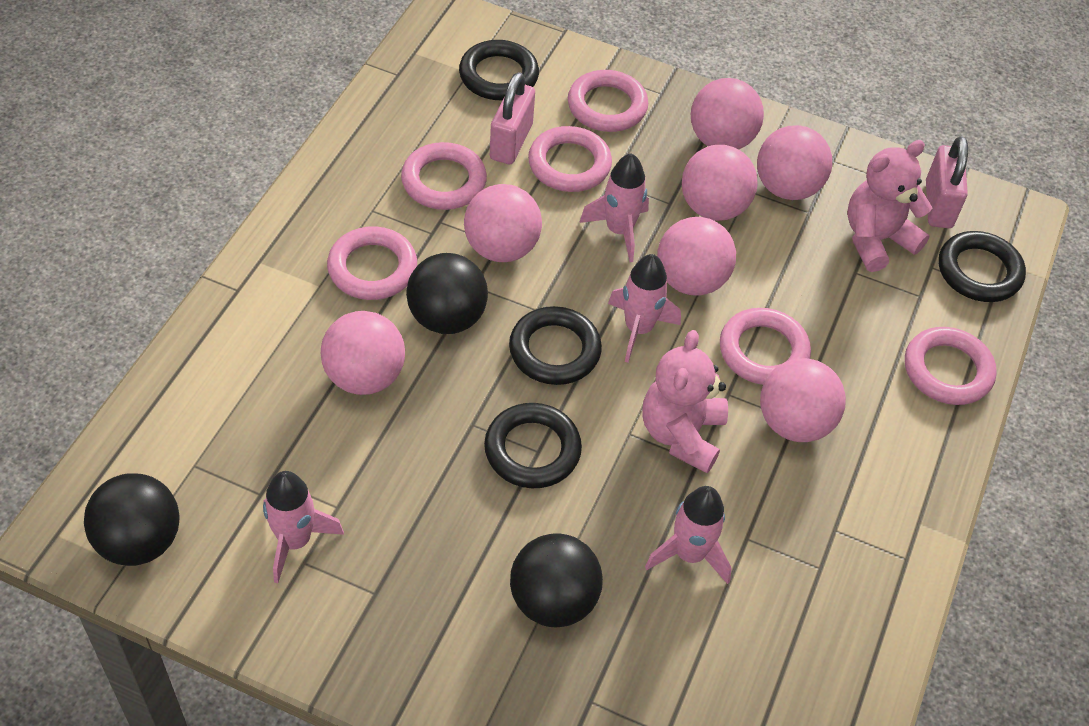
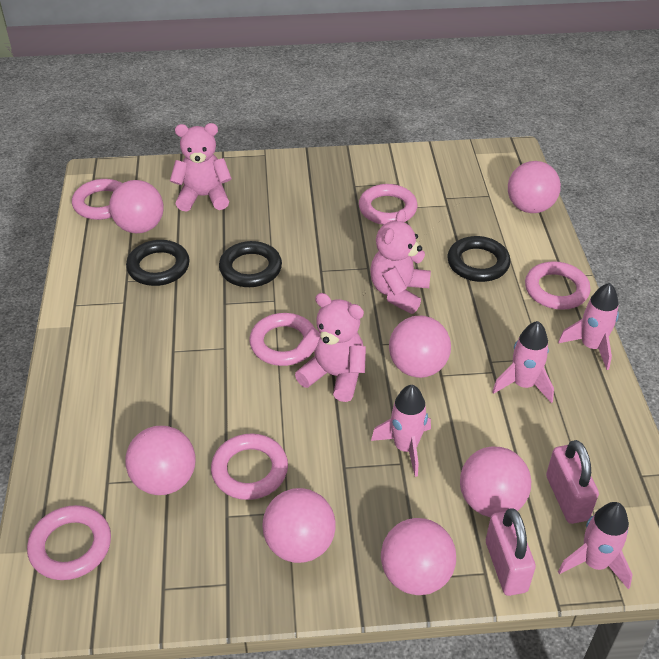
black ball: 3 -> 0
black ring: 4 -> 3
pink teddy bear: 2 -> 3

